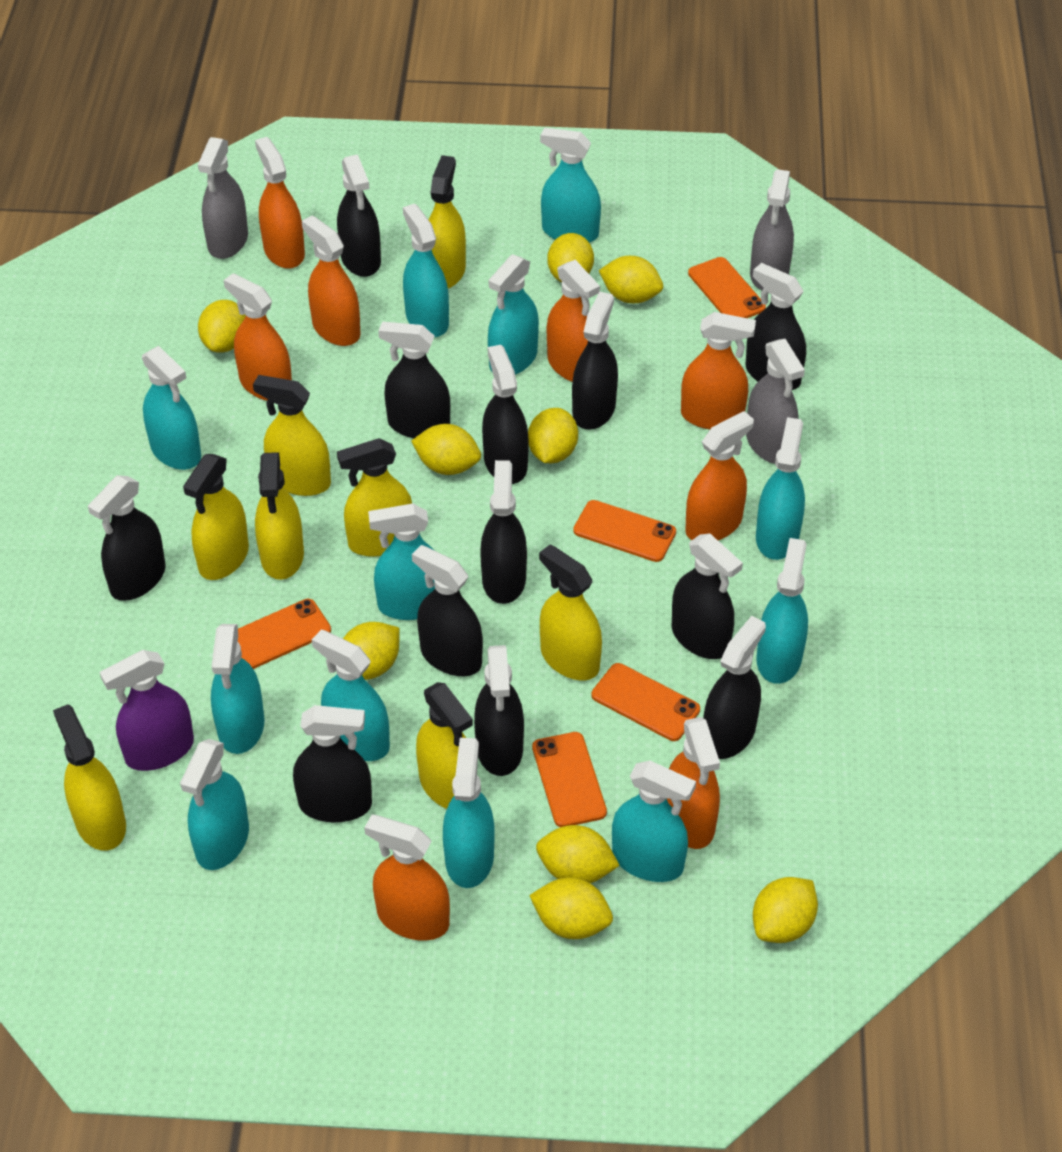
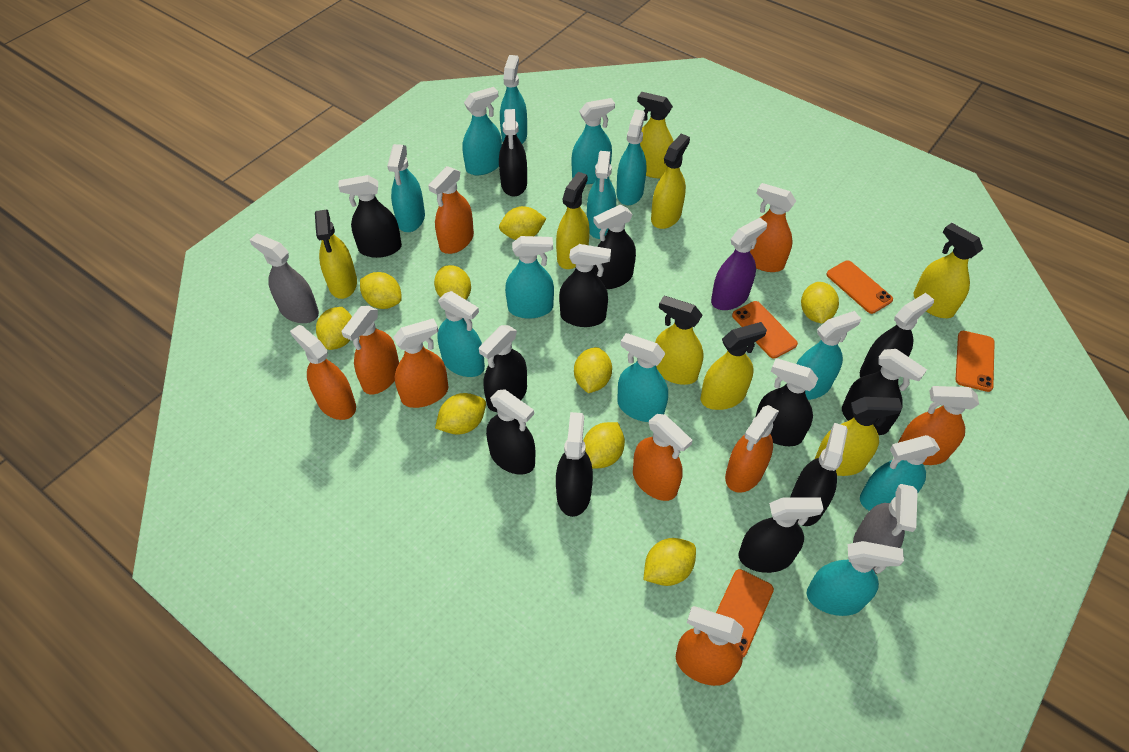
grey spray bottle: 3 -> 2
orange phone: 5 -> 4
orange spray bottle: 8 -> 9

